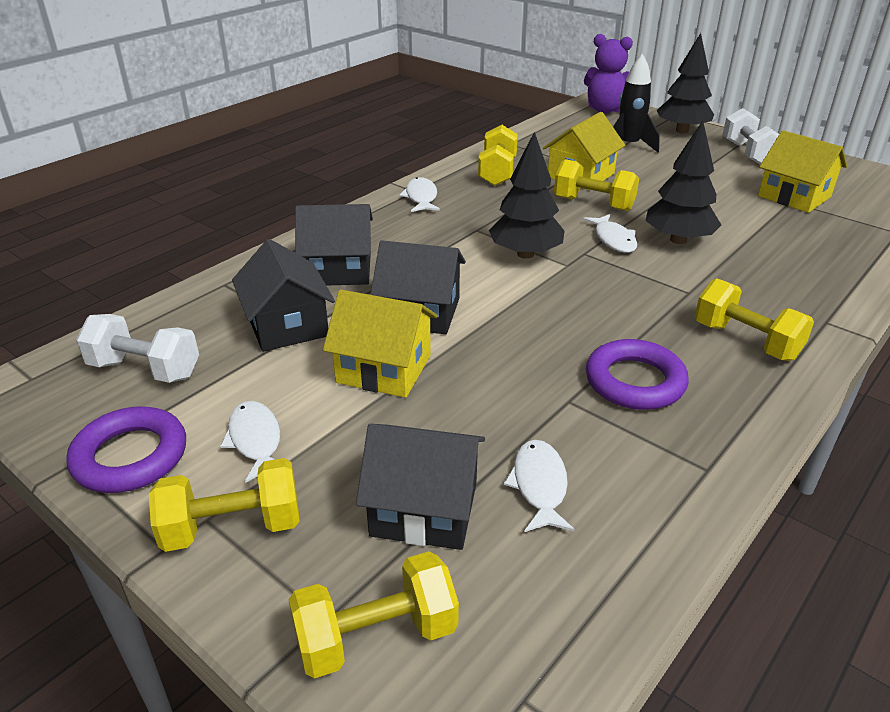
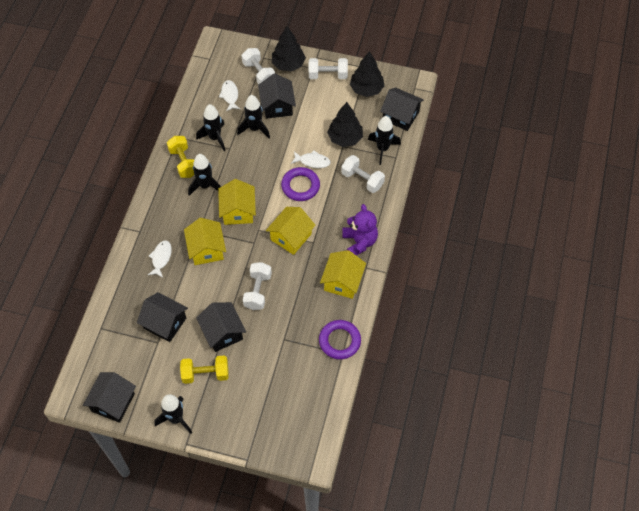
black house: 4 -> 5
black rocket: 1 -> 5
white dumbbell: 2 -> 4
white fish: 4 -> 3
yellow dumbbell: 5 -> 2
yellow house: 3 -> 4

